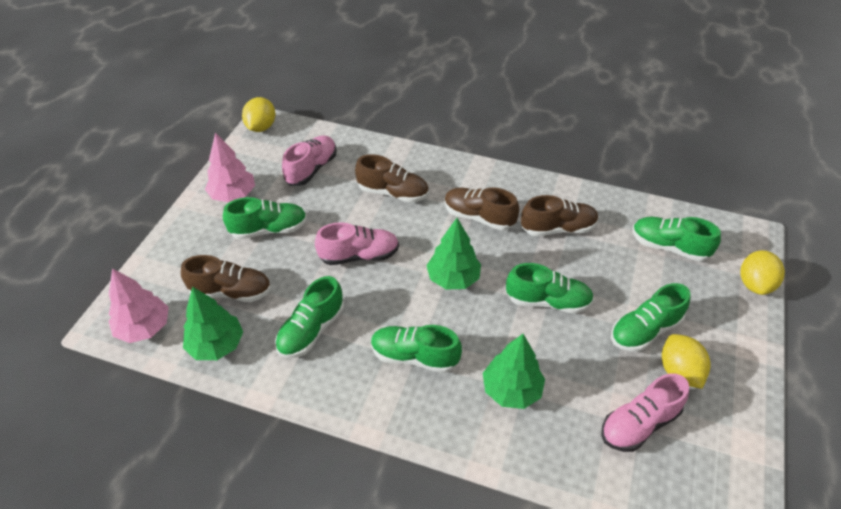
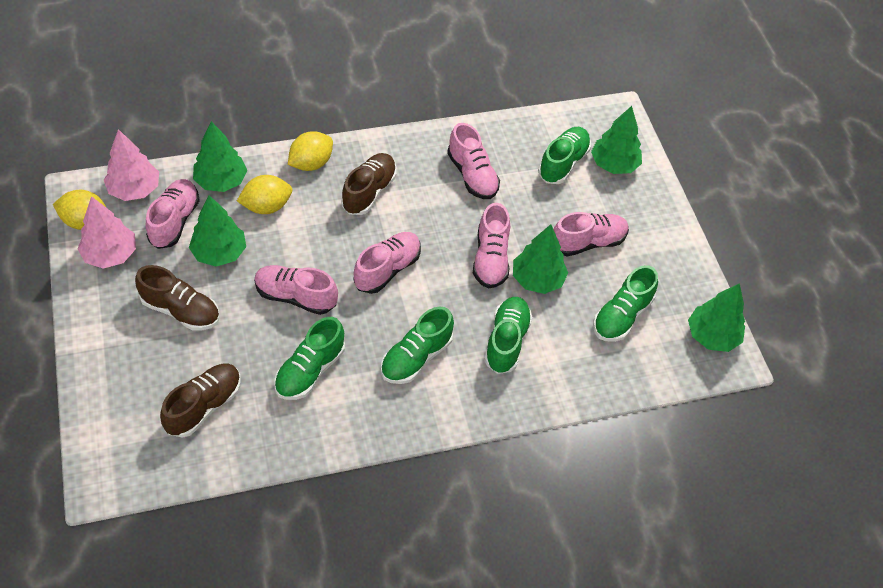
brown shoe: 4 -> 3
green shoe: 6 -> 5
green tree: 3 -> 5
pink shoe: 3 -> 6

